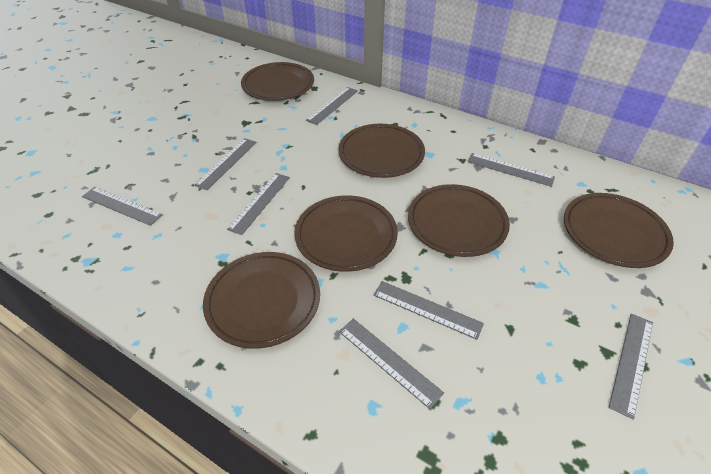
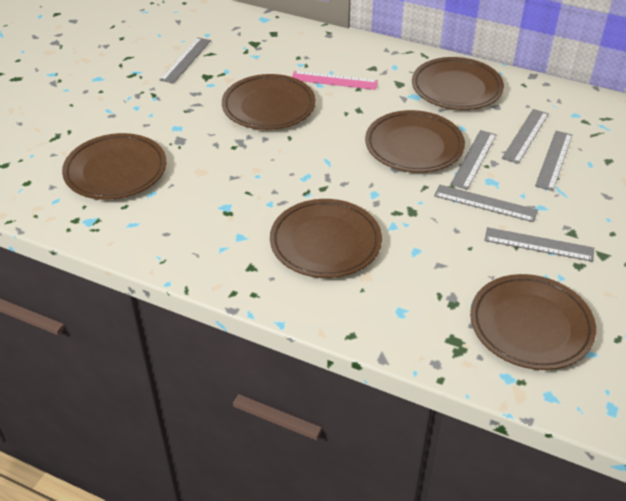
grey ruler: 8 -> 6
pink ruler: 0 -> 1

